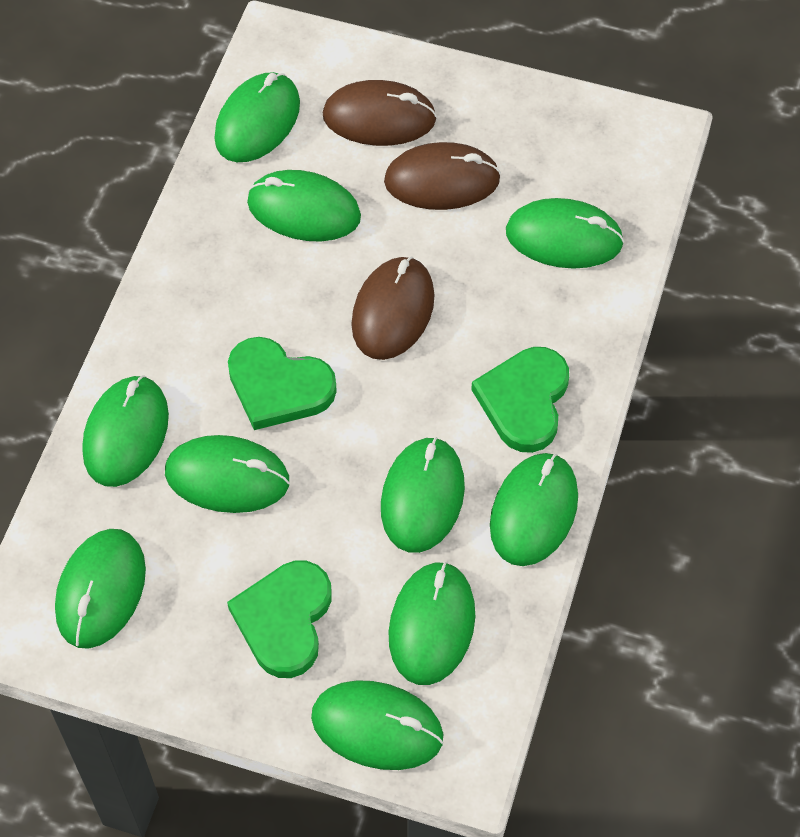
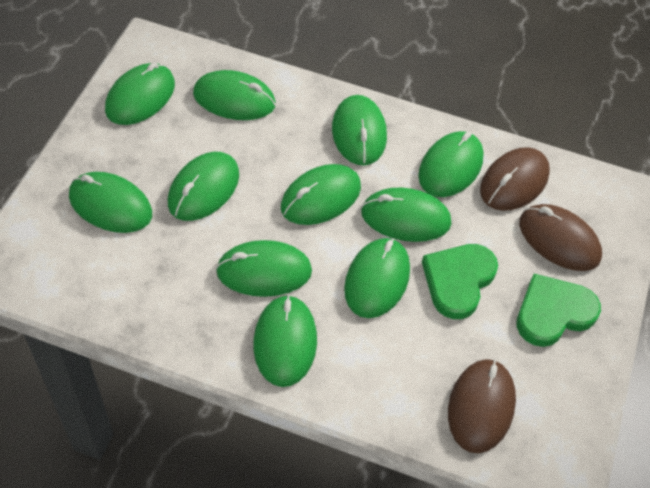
green heart: 3 -> 2
green mouse: 10 -> 11

